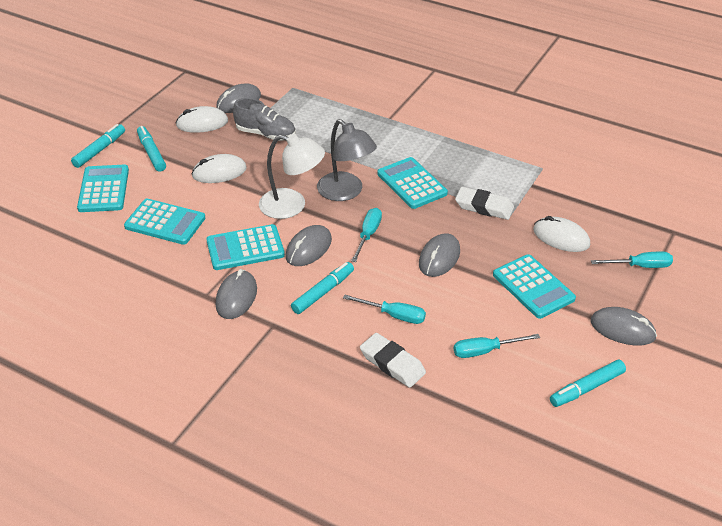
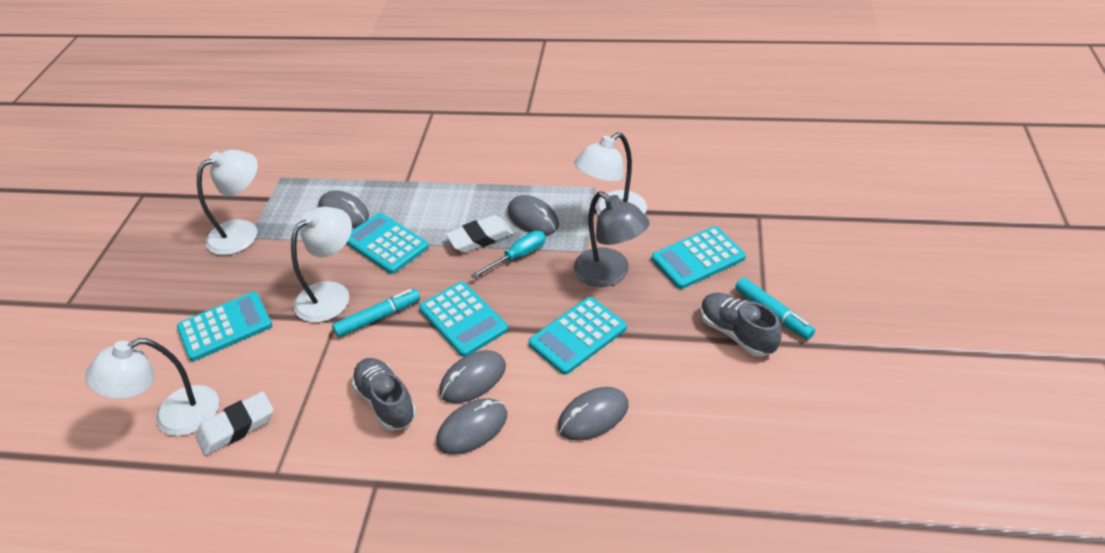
grey shoe: 1 -> 2
turquoise marker: 4 -> 2
turquoise screwdriver: 4 -> 1
white lamp: 1 -> 4
white mouse: 3 -> 0

